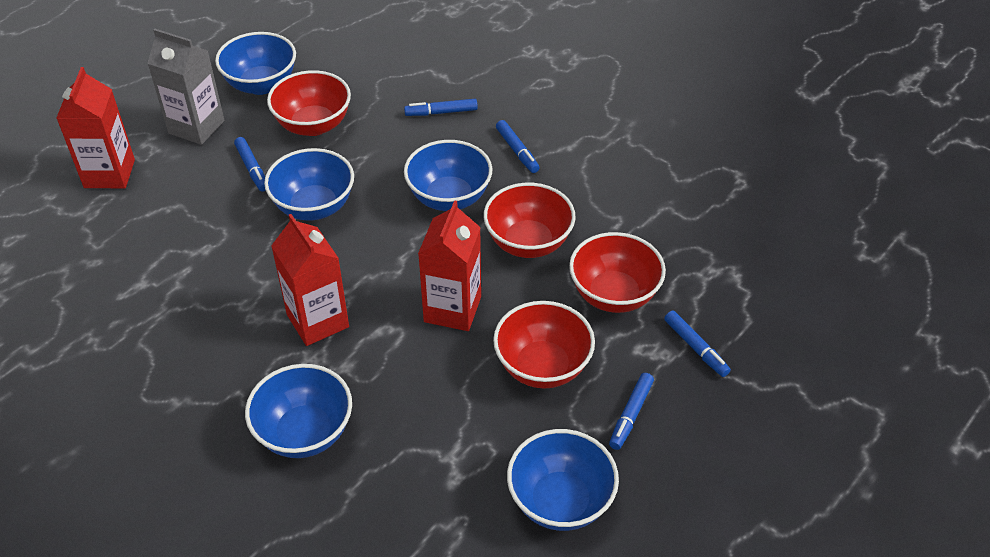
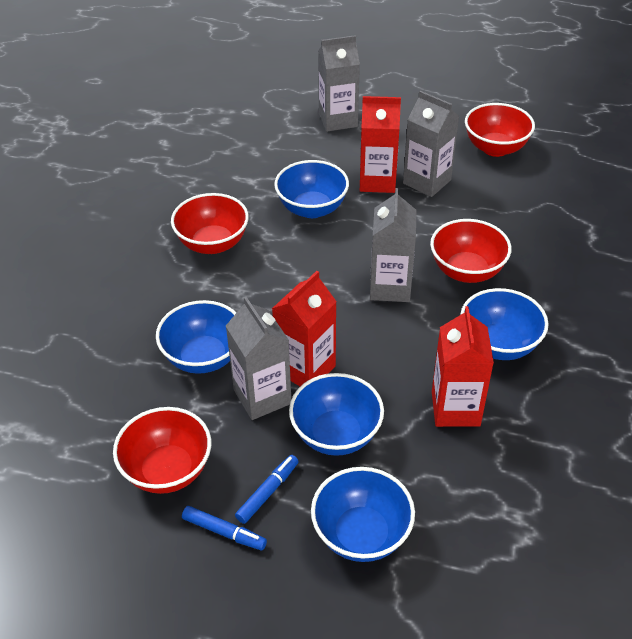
blue marker: 5 -> 2
grey carton: 1 -> 4

